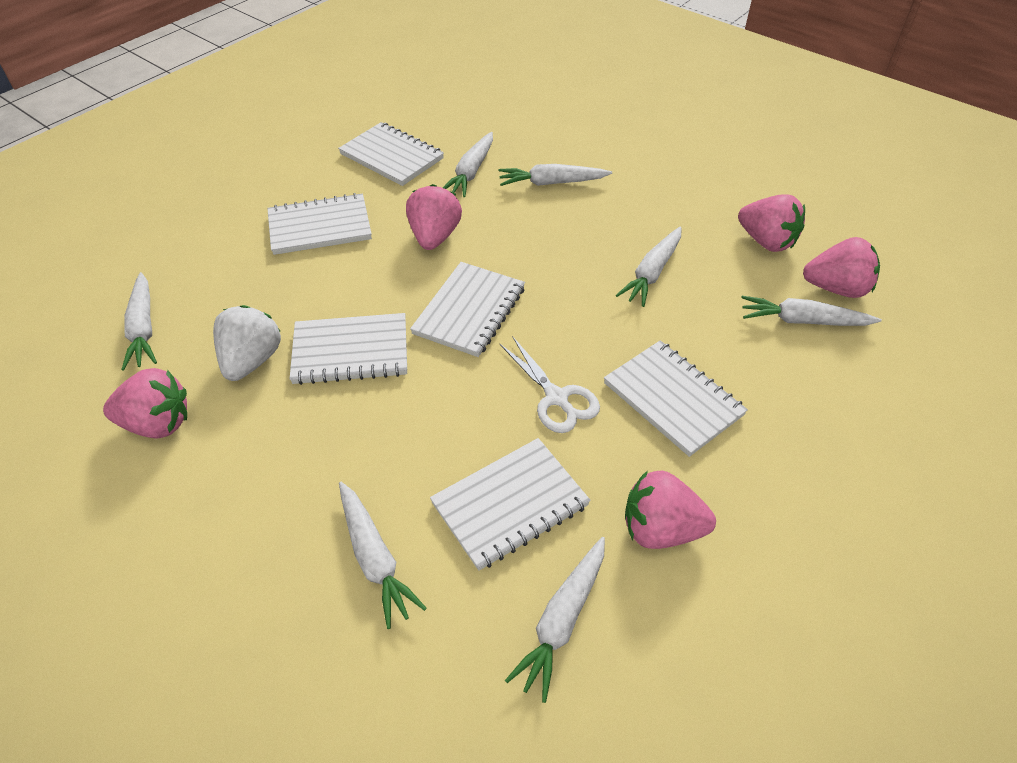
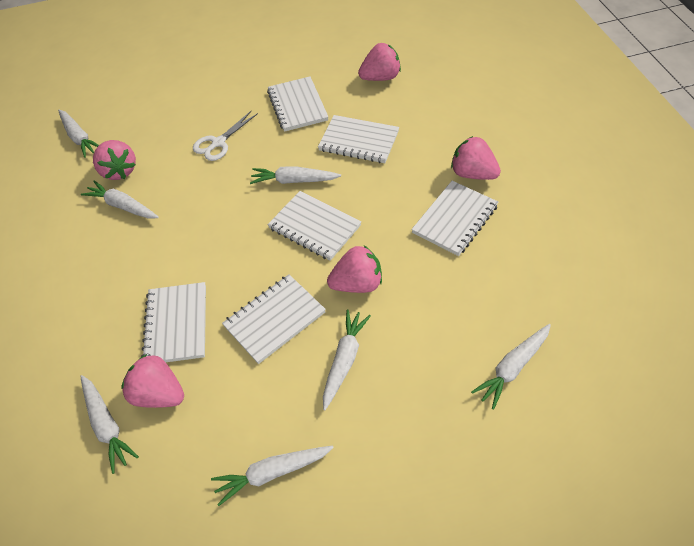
white strawberry: 1 -> 0

